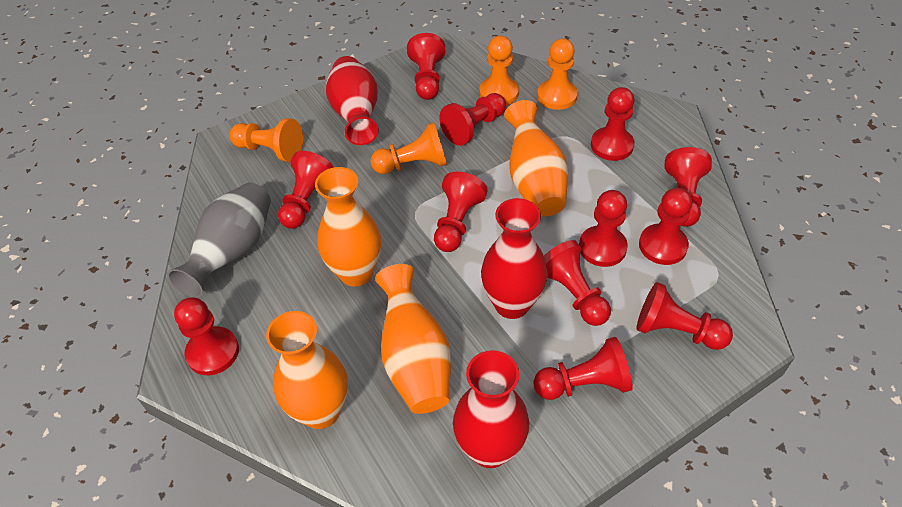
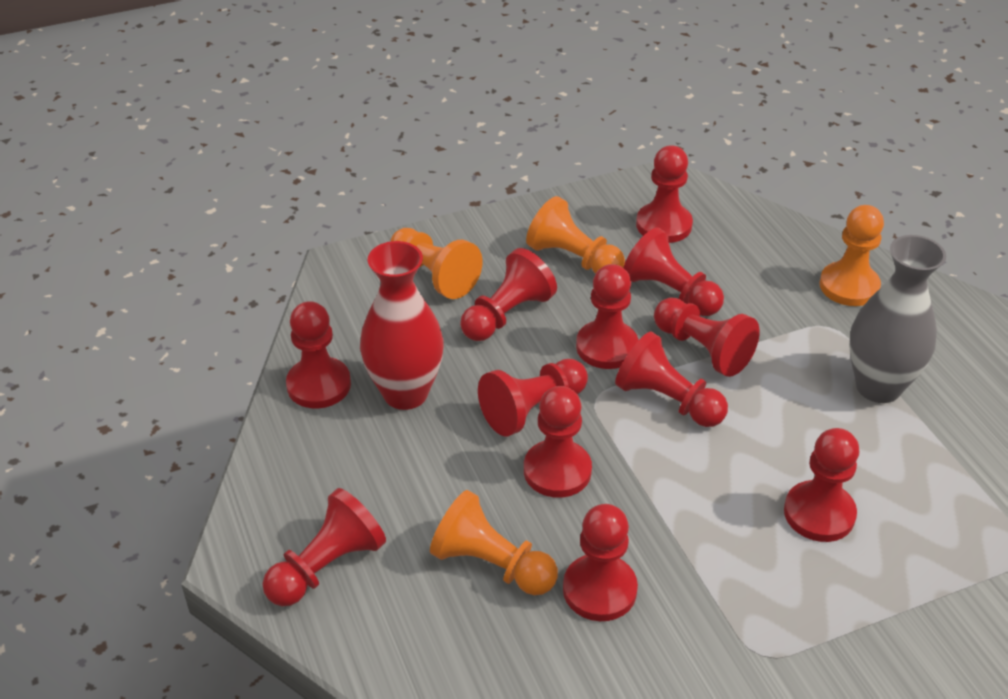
orange vase: 4 -> 0
red vase: 3 -> 1

